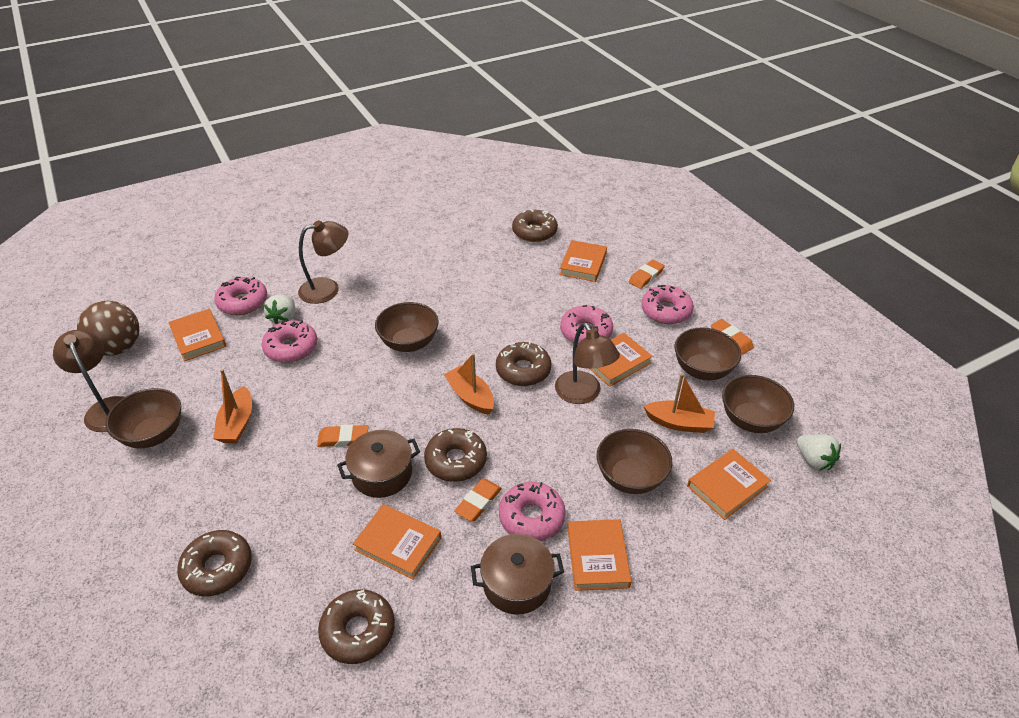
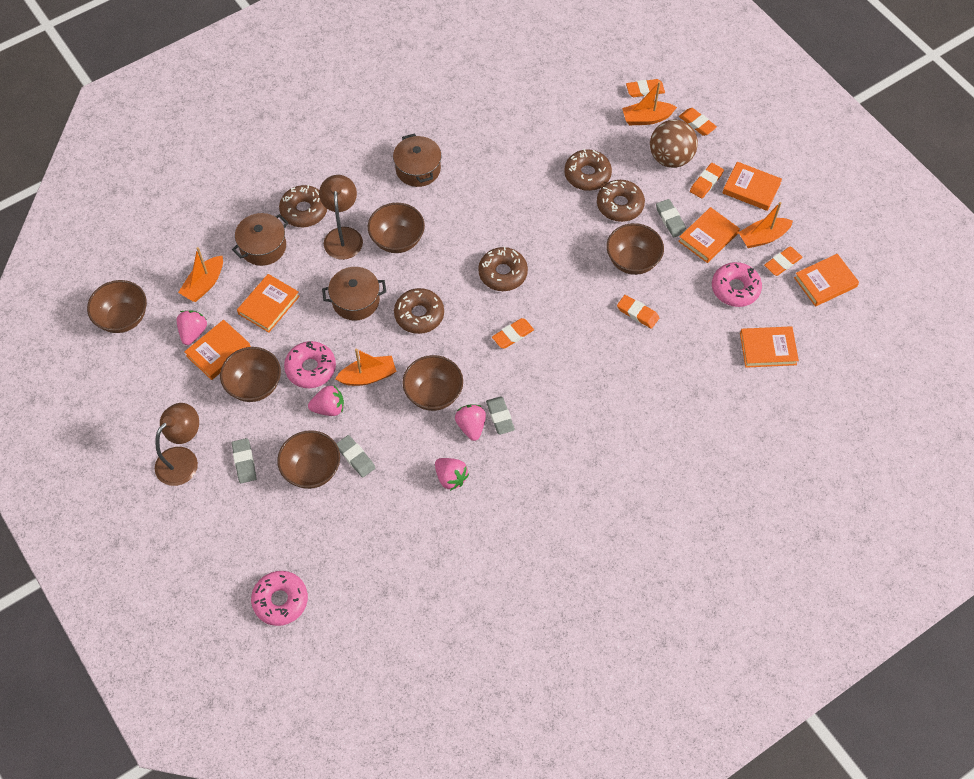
brown bowl: 5 -> 6
brown lamp: 3 -> 2
brown pot: 2 -> 3
grey eraser: 0 -> 4
orange boat: 3 -> 4
orange eraser: 4 -> 6
pink donut: 5 -> 3
pink strawberry: 0 -> 4
white strawberry: 2 -> 0

